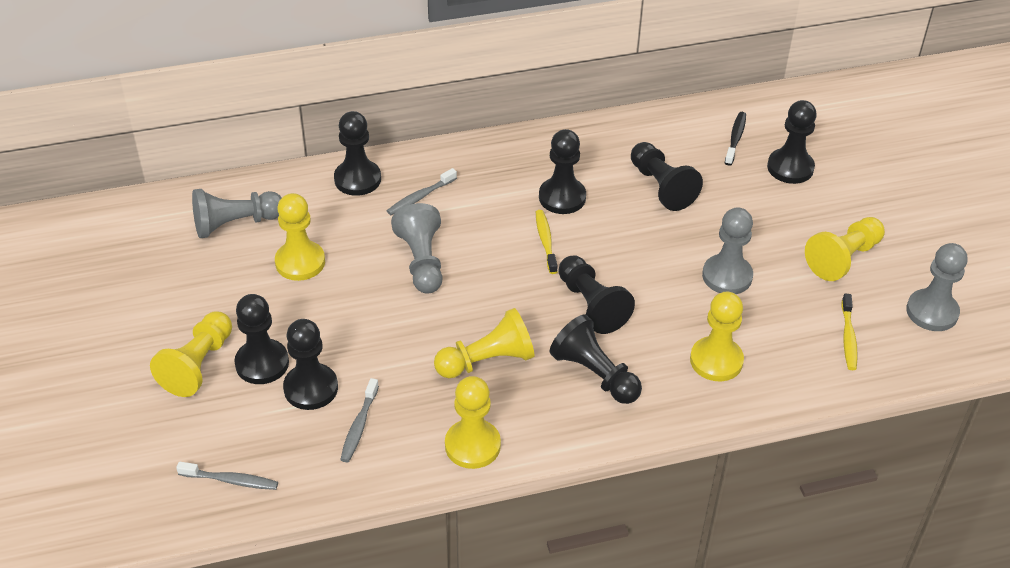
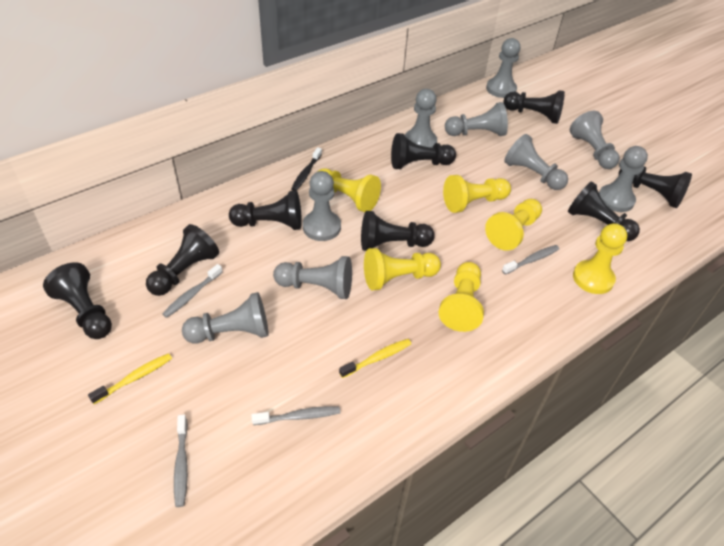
grey pawn: 4 -> 9
grey toothbrush: 3 -> 4

